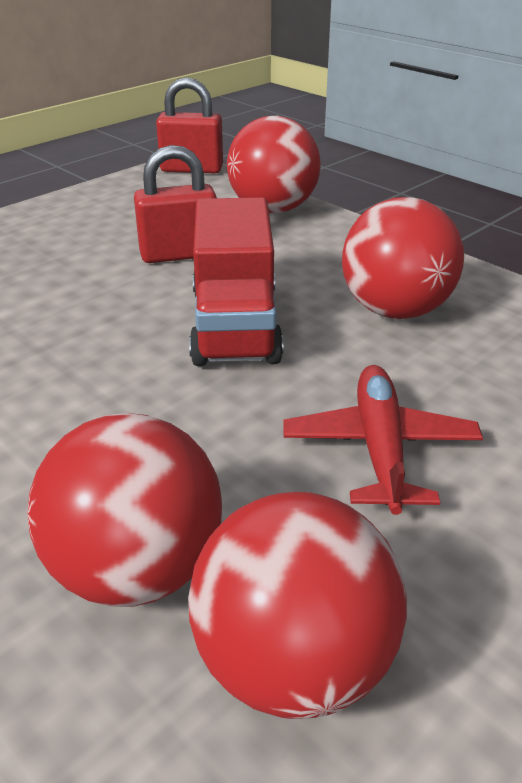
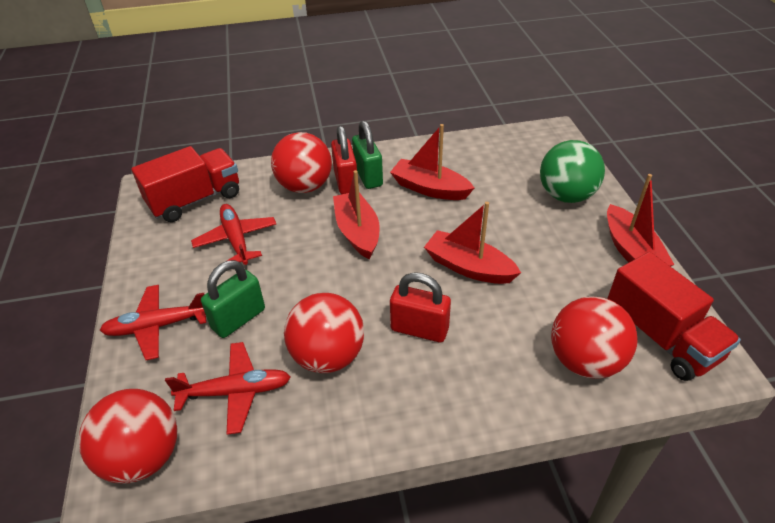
green ball: 0 -> 1
green padlock: 0 -> 2
red boat: 0 -> 4
red plane: 1 -> 3
red truck: 1 -> 2

